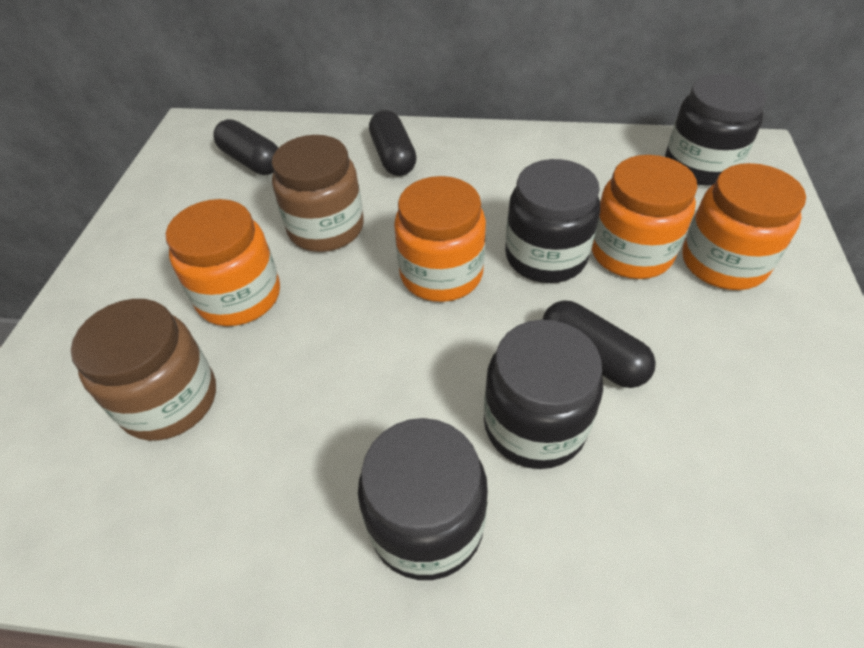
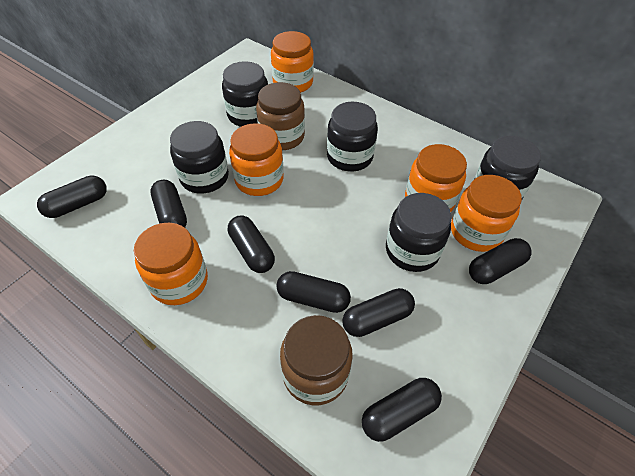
black capsule: 3 -> 7
black jar: 4 -> 5
orange jar: 4 -> 5

